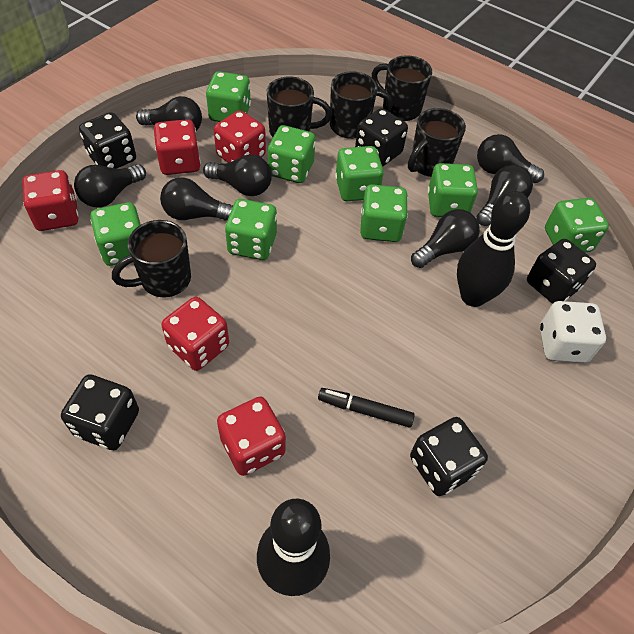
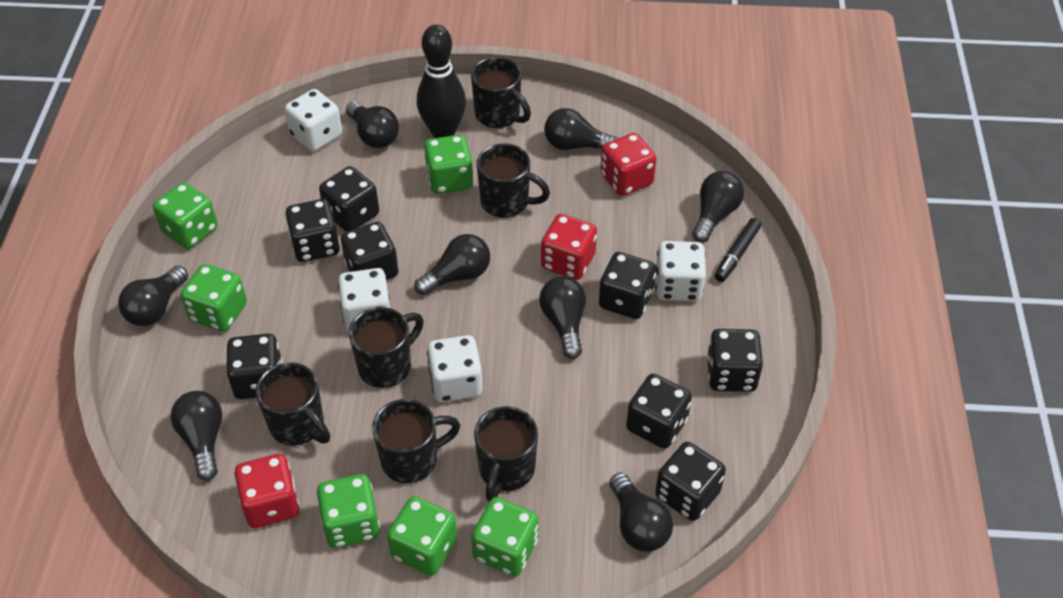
black bowling pin: 2 -> 1
black dice: 5 -> 8
black light bulb: 7 -> 8
black mug: 5 -> 6
green dice: 8 -> 6
red dice: 5 -> 3
white dice: 1 -> 4

